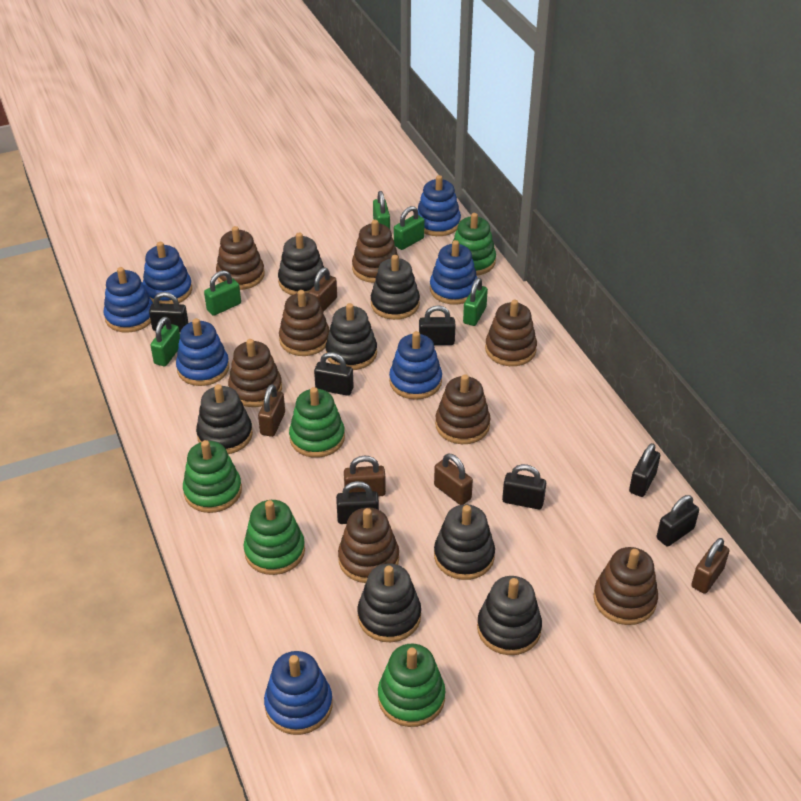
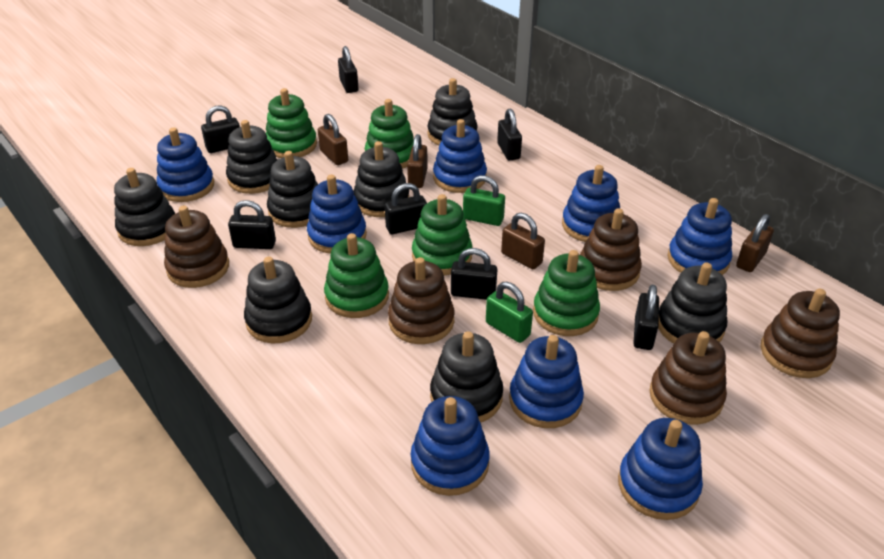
black stacking toy: 7 -> 8
blue stacking toy: 7 -> 8
brown padlock: 5 -> 4
brown stacking toy: 8 -> 5
green padlock: 5 -> 2

